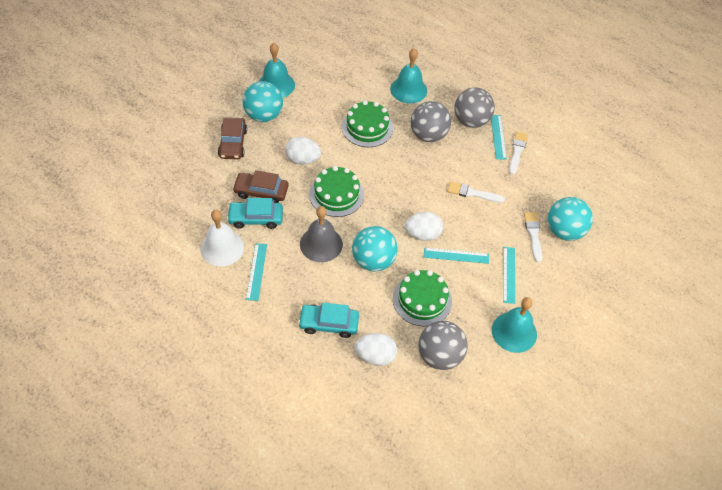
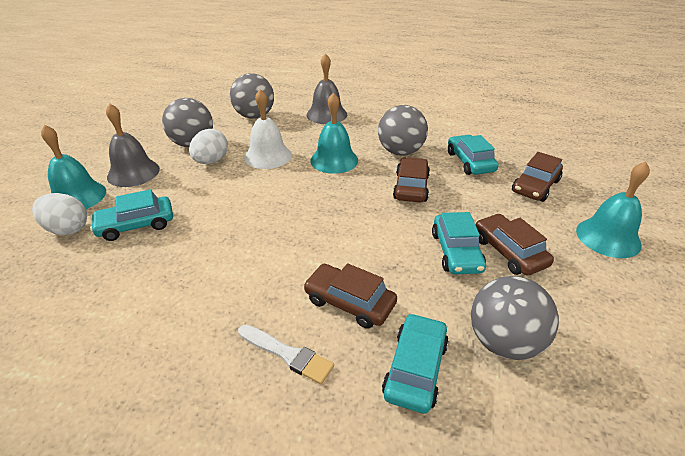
brown car: 2 -> 4
green cake: 3 -> 0
grey ball: 3 -> 4
grey bell: 1 -> 2
turquoise ball: 3 -> 0
turquoise car: 2 -> 4
turquoise ruler: 4 -> 0
white brush: 3 -> 1
white egg: 3 -> 2

